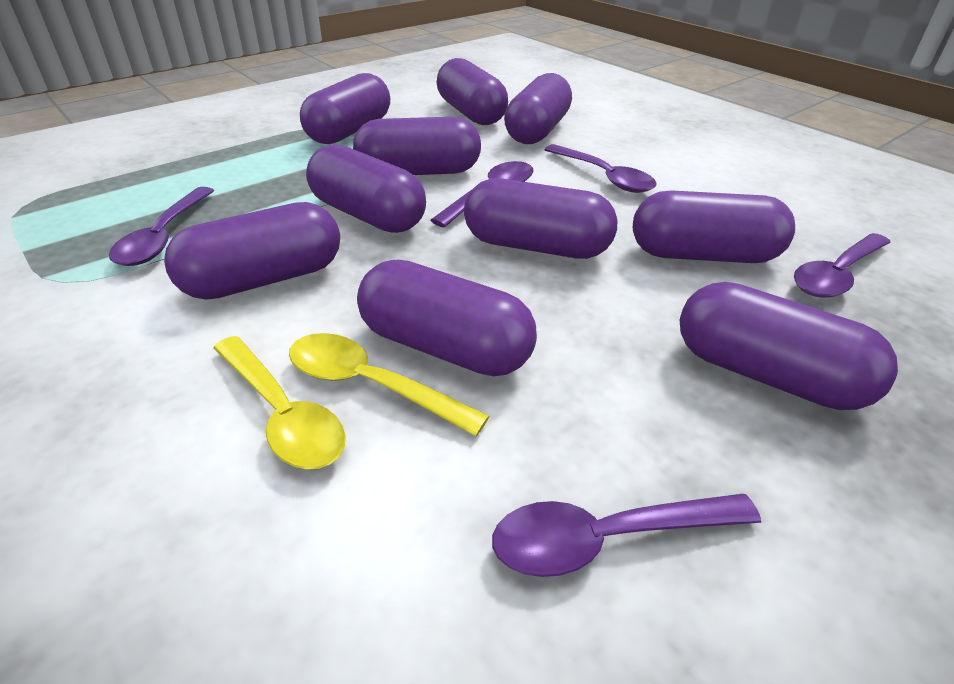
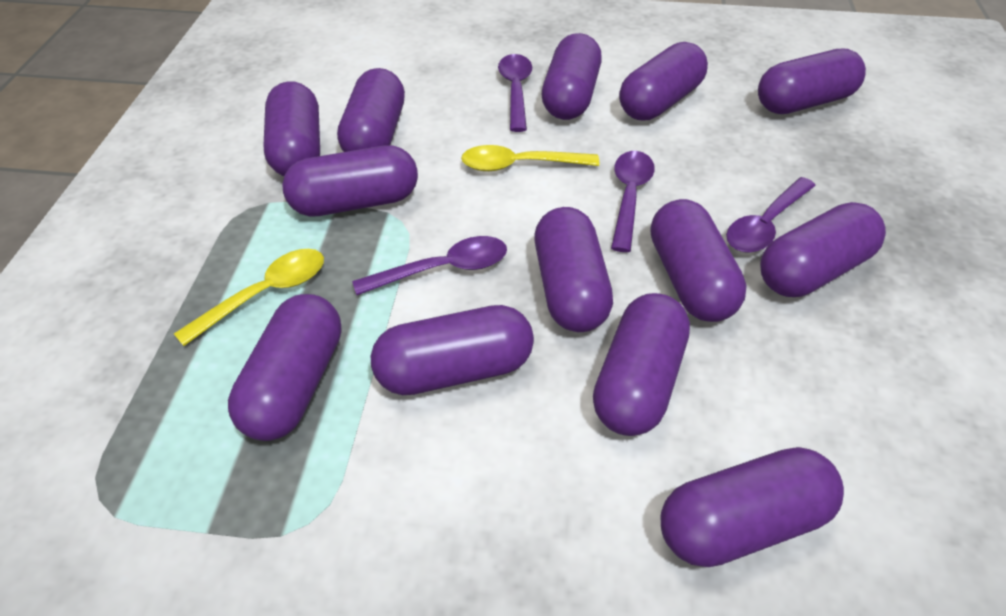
purple capsule: 10 -> 13
purple spoon: 5 -> 4

